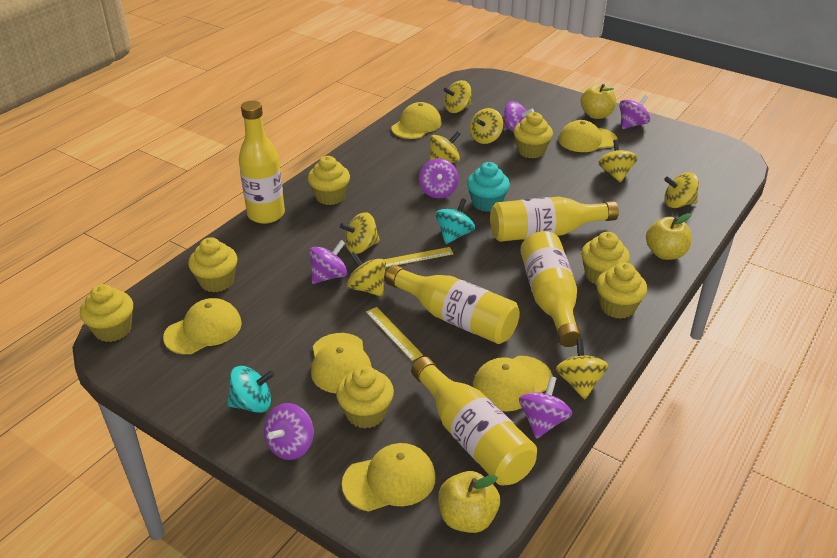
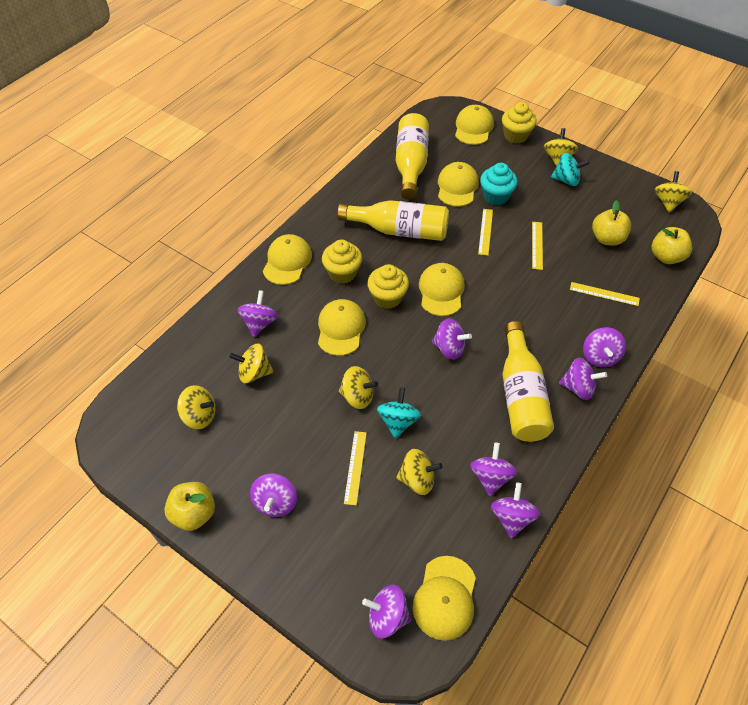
purple spinning top: 6 -> 8
yellow bottle: 5 -> 3
yellow cupcake: 7 -> 3
yellow ruler: 2 -> 4
yellow spinning top: 8 -> 6

